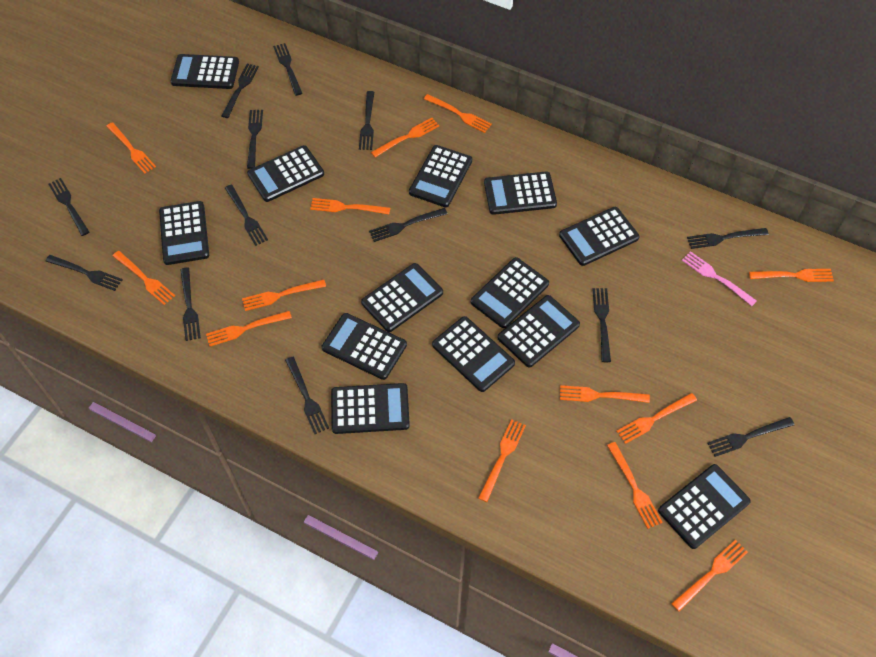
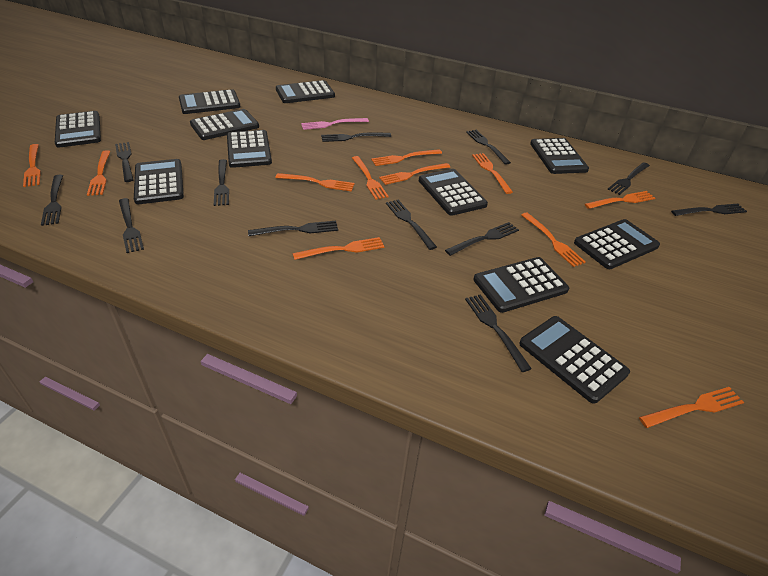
black calculator: 13 -> 11
black fork: 13 -> 12
orange fork: 13 -> 11

